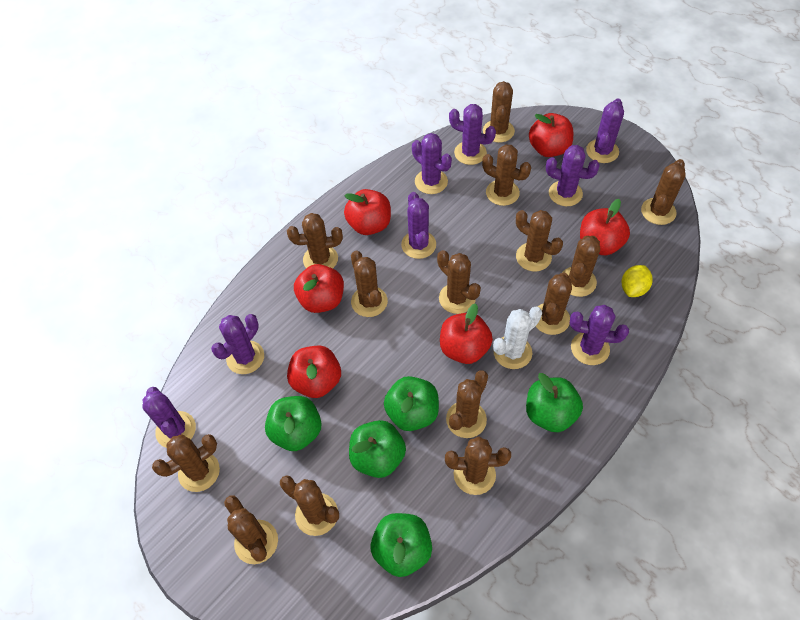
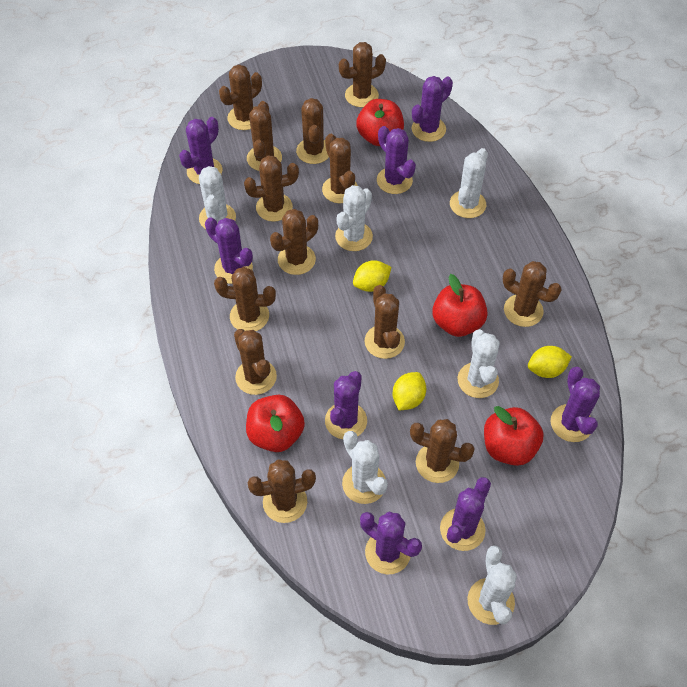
brown cactus: 14 -> 13
green apple: 5 -> 0
red apple: 6 -> 4
white cactus: 1 -> 6
yellow lemon: 1 -> 3

